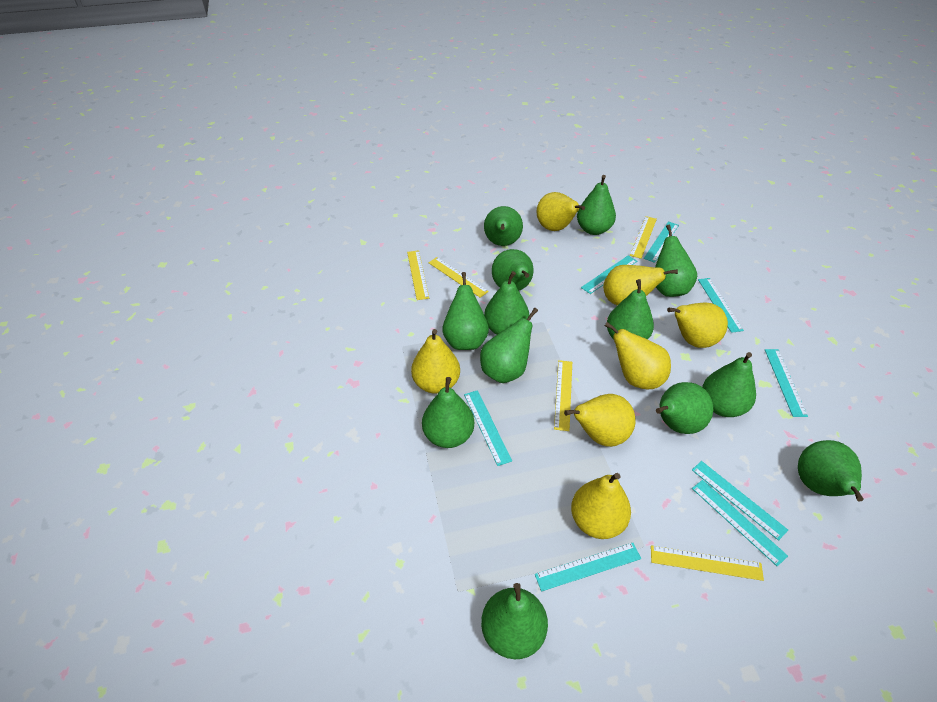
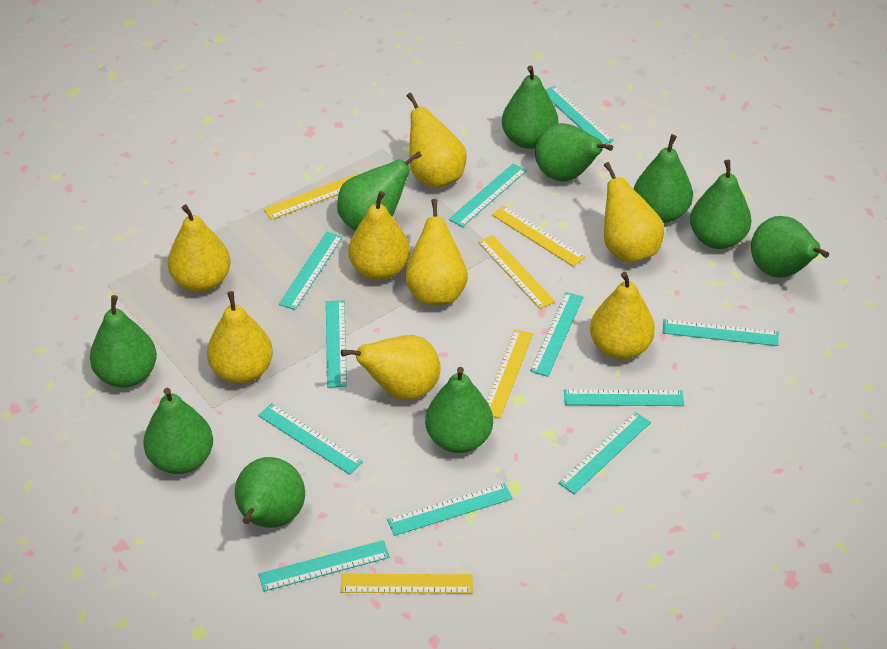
green pear: 13 -> 10
turquoise ruler: 8 -> 11
yellow pear: 7 -> 8

